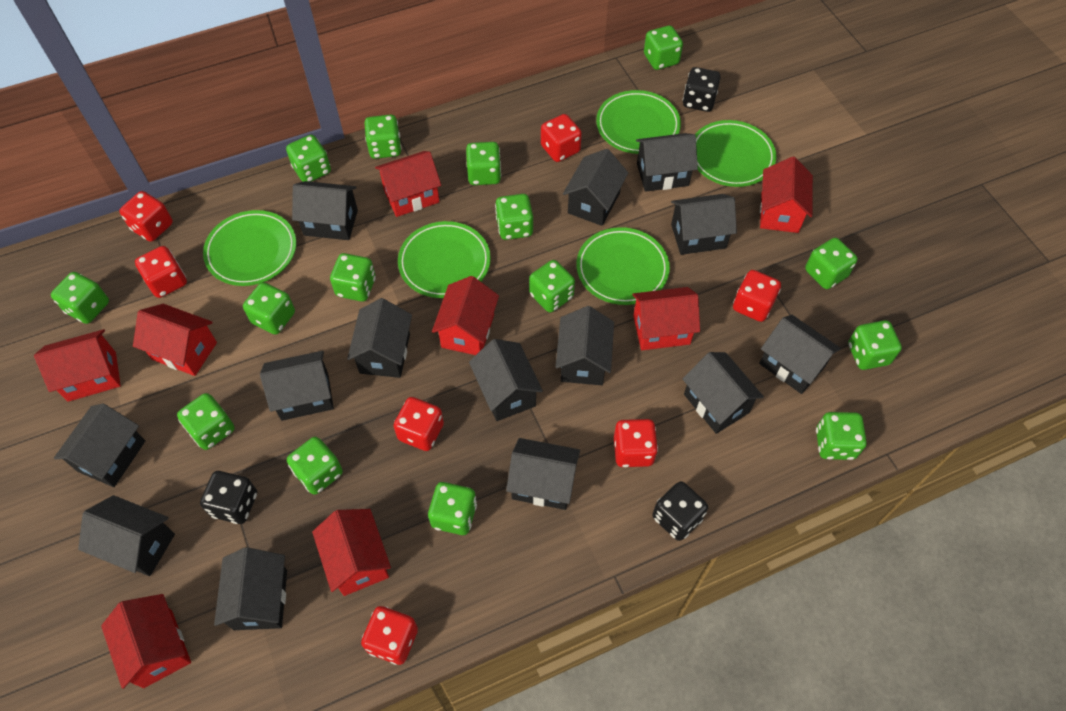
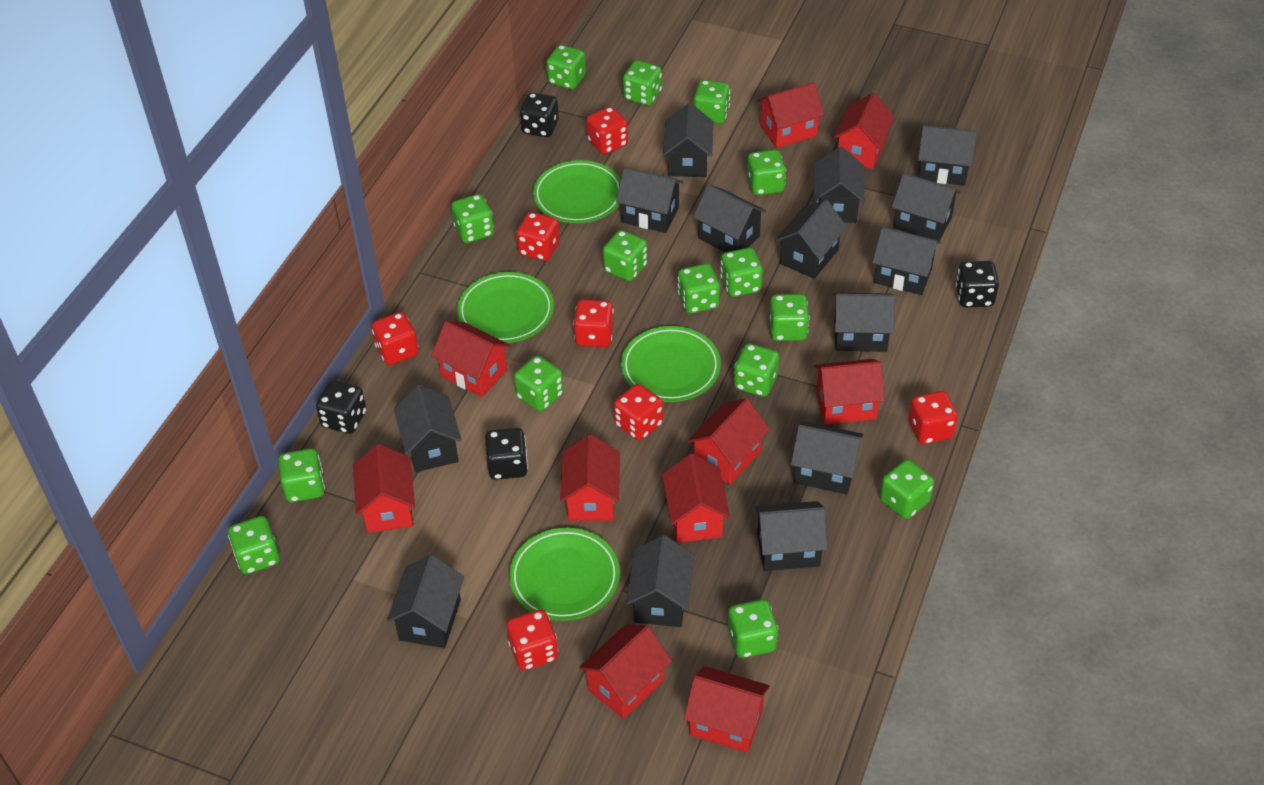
black dice: 3 -> 4
green plate: 5 -> 4
red house: 8 -> 10

